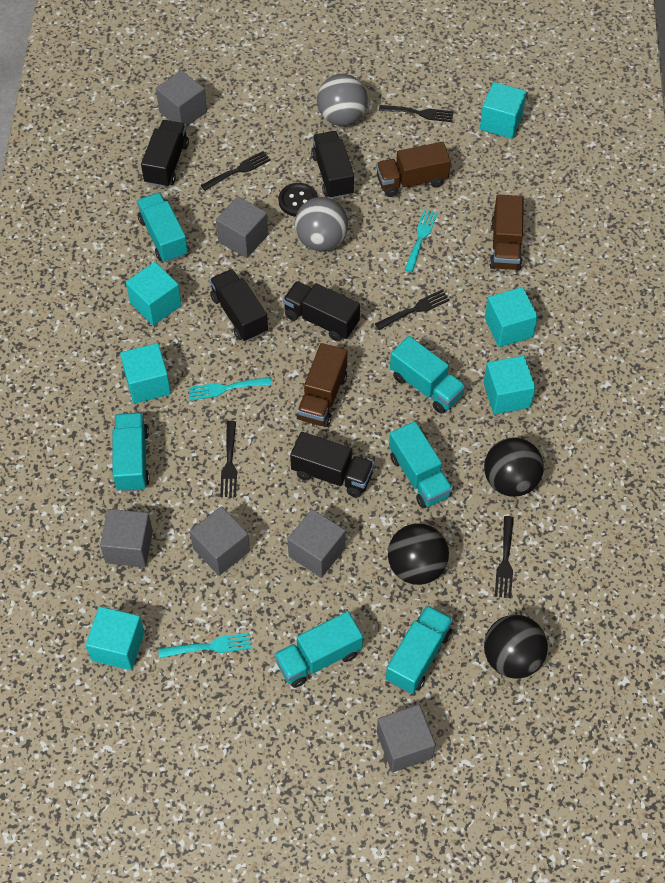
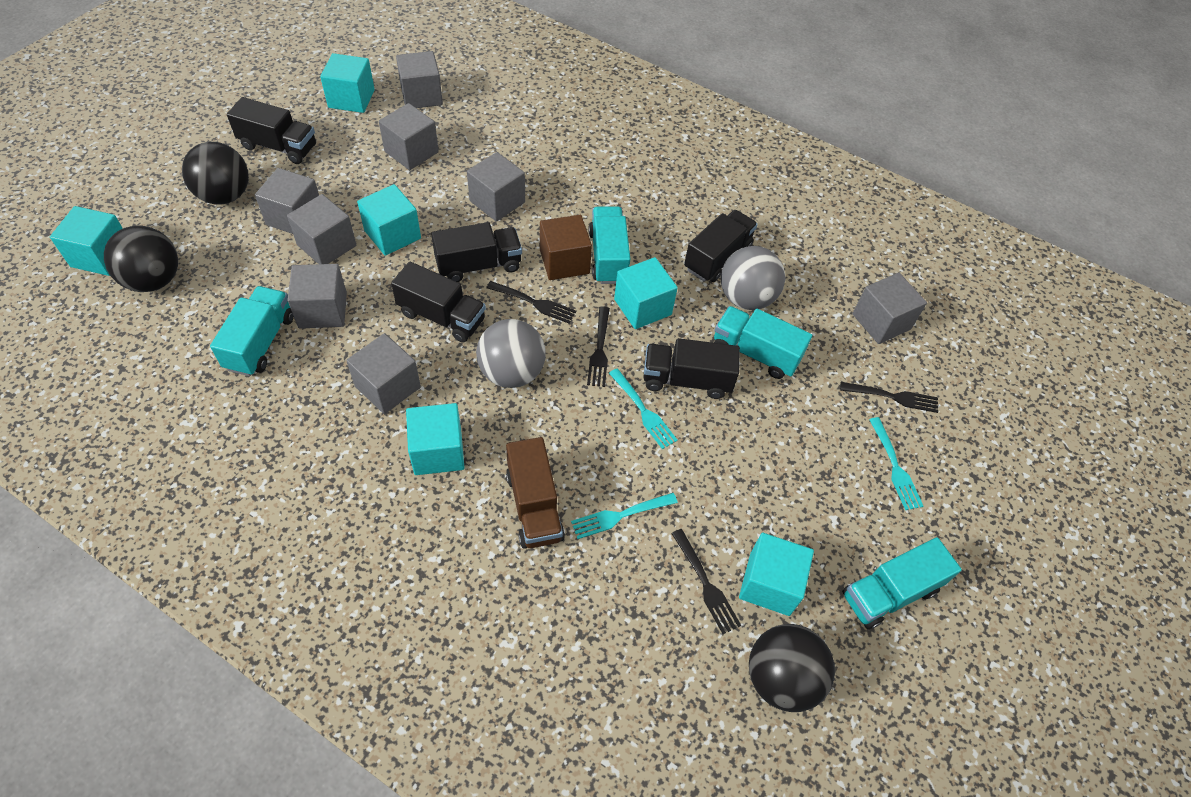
black button: 1 -> 0
black fork: 5 -> 4
brown cube: 0 -> 1
brown truck: 3 -> 1
grey cube: 6 -> 8
turquoise truck: 6 -> 4

